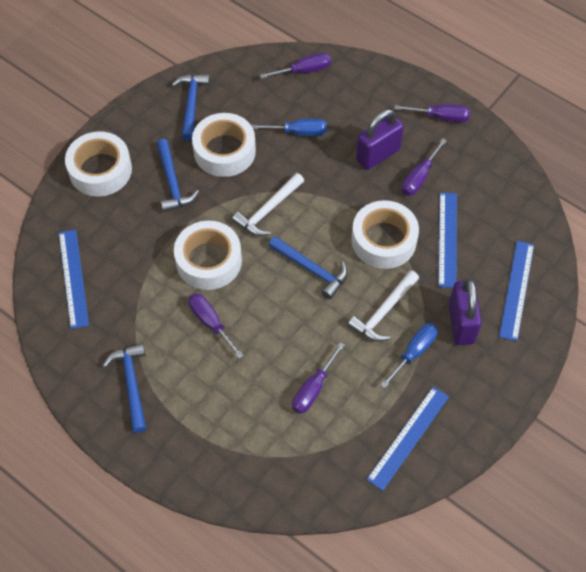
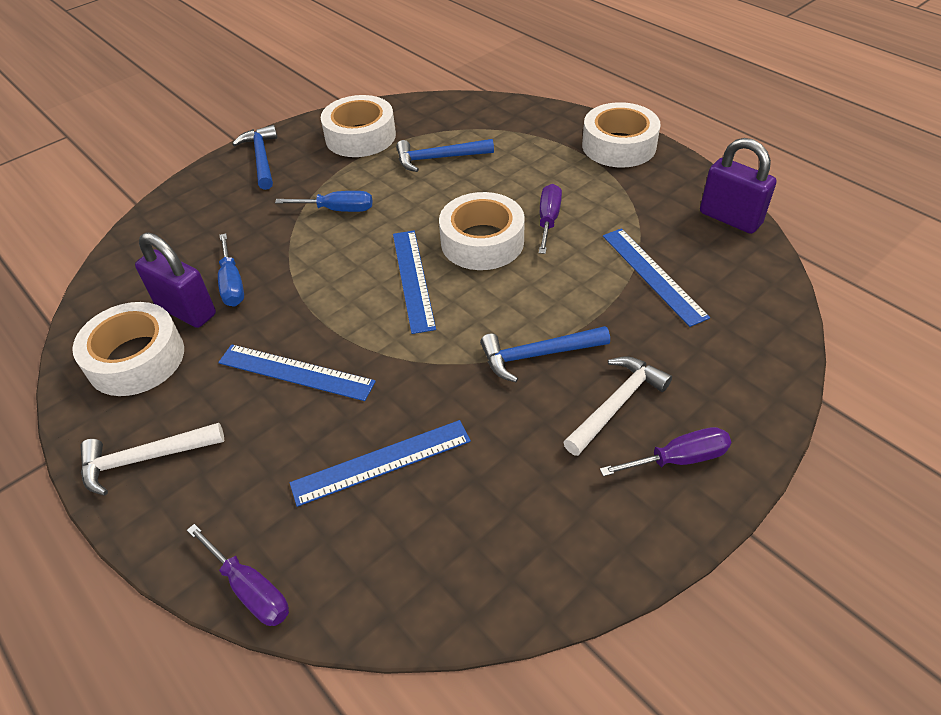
blue hammer: 4 -> 3
purple screwdriver: 5 -> 3

